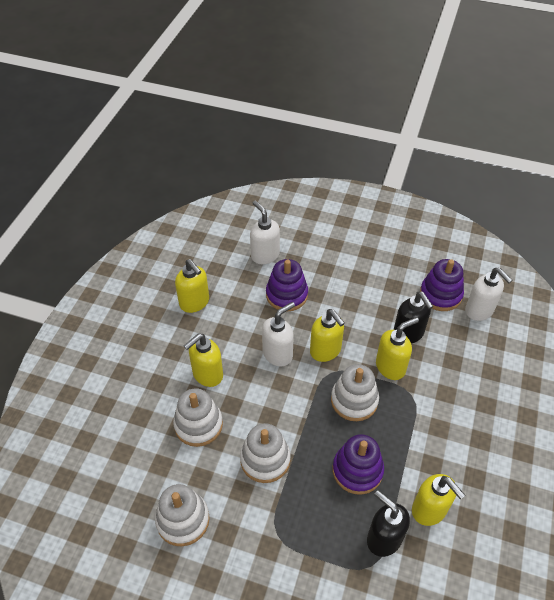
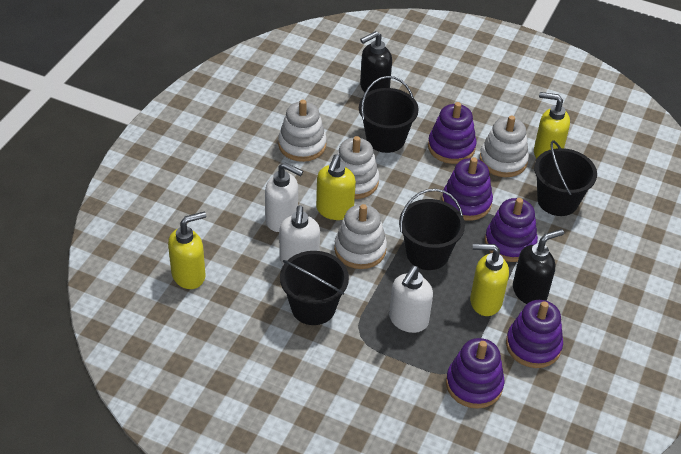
black bucket: 0 -> 4
purple stacking toy: 3 -> 5
yellow soap dispenser: 5 -> 4

